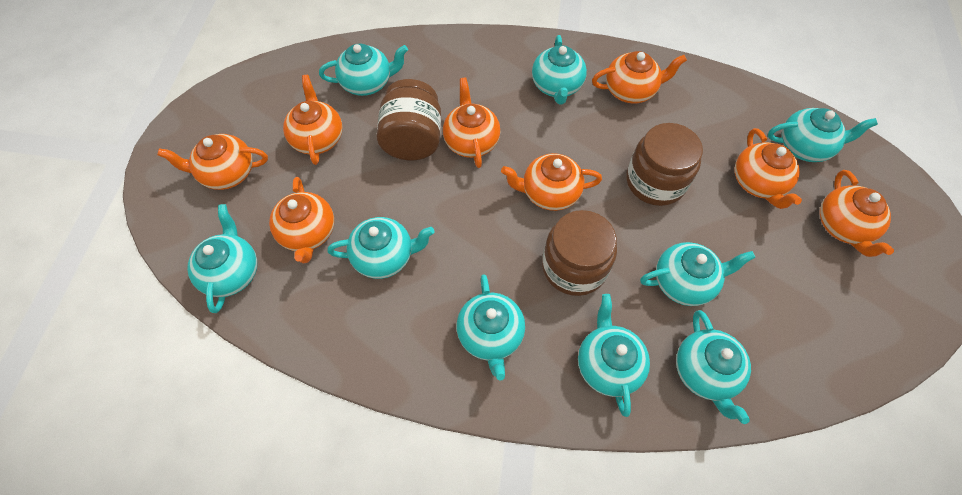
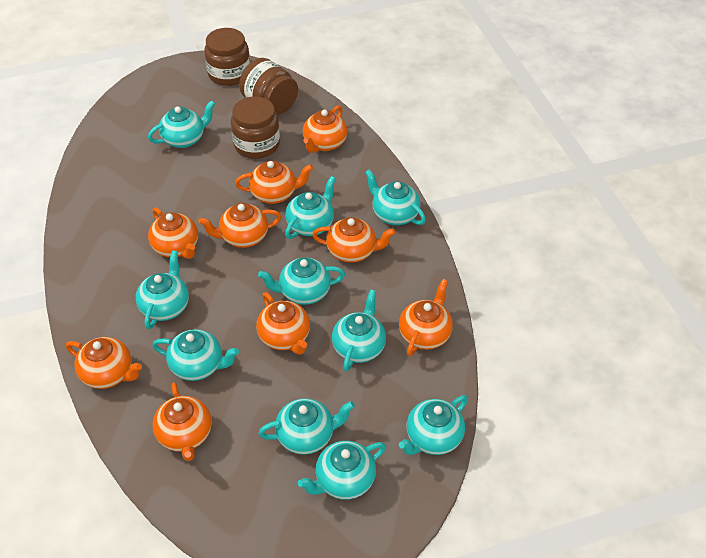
orange teapot: 8 -> 9
turquoise teapot: 9 -> 10

